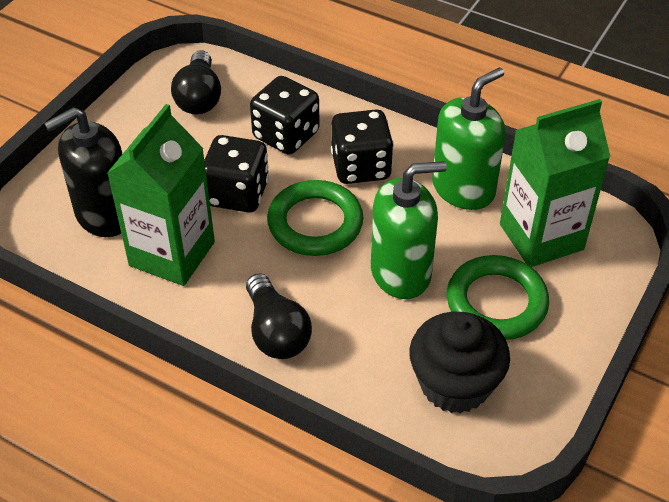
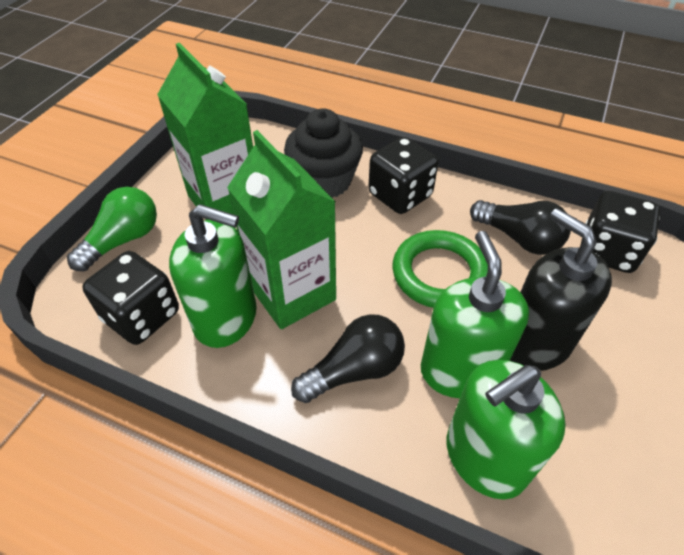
green light bulb: 0 -> 1
green ring: 2 -> 1
green soap dispenser: 2 -> 3

